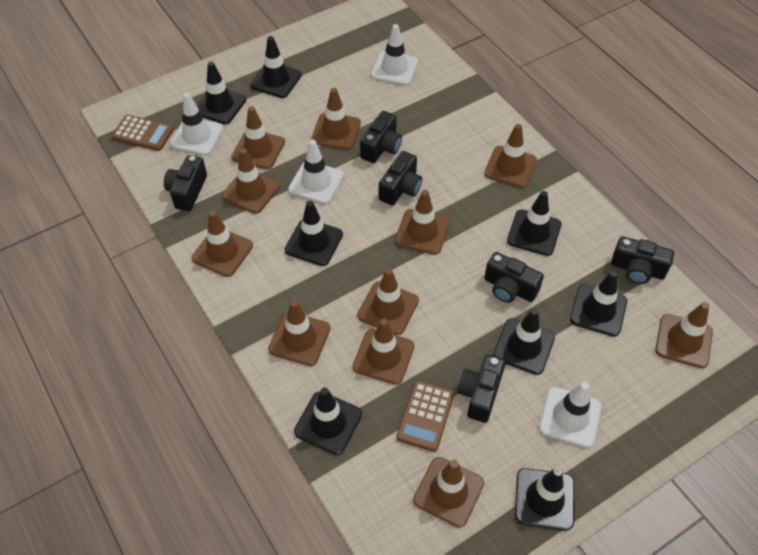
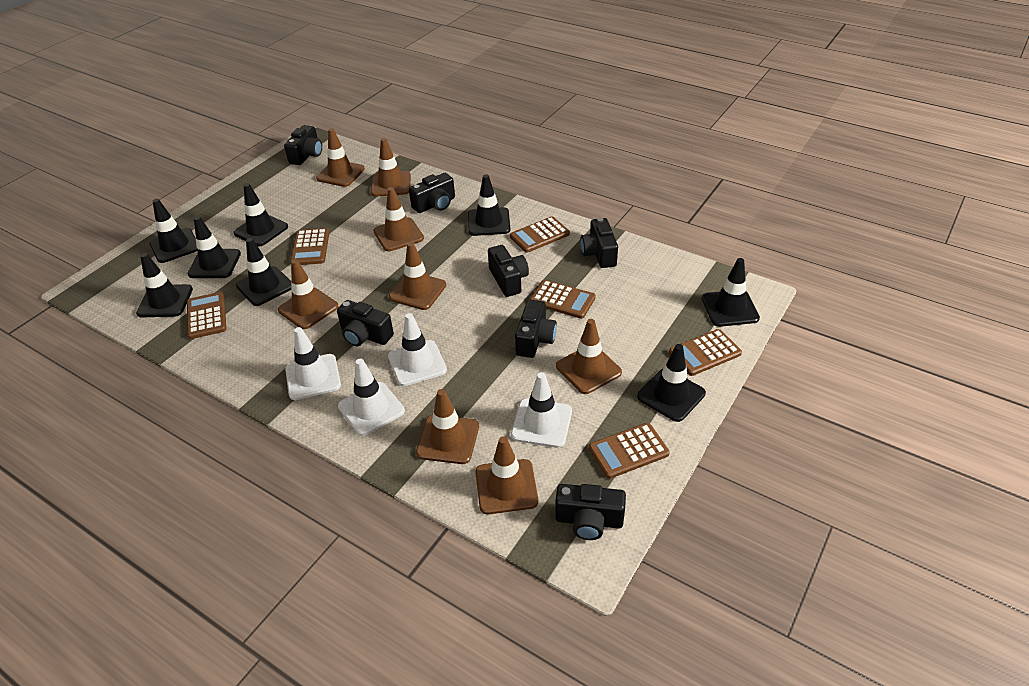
black camera: 6 -> 7
brown calculator: 2 -> 6
brown traffic cone: 11 -> 8

